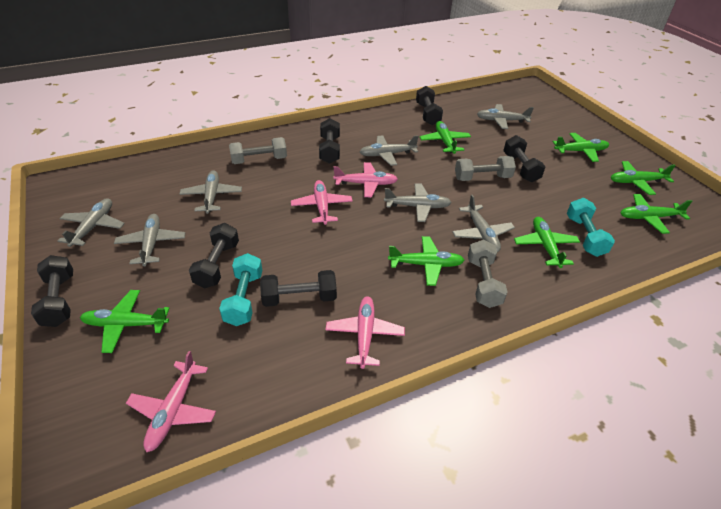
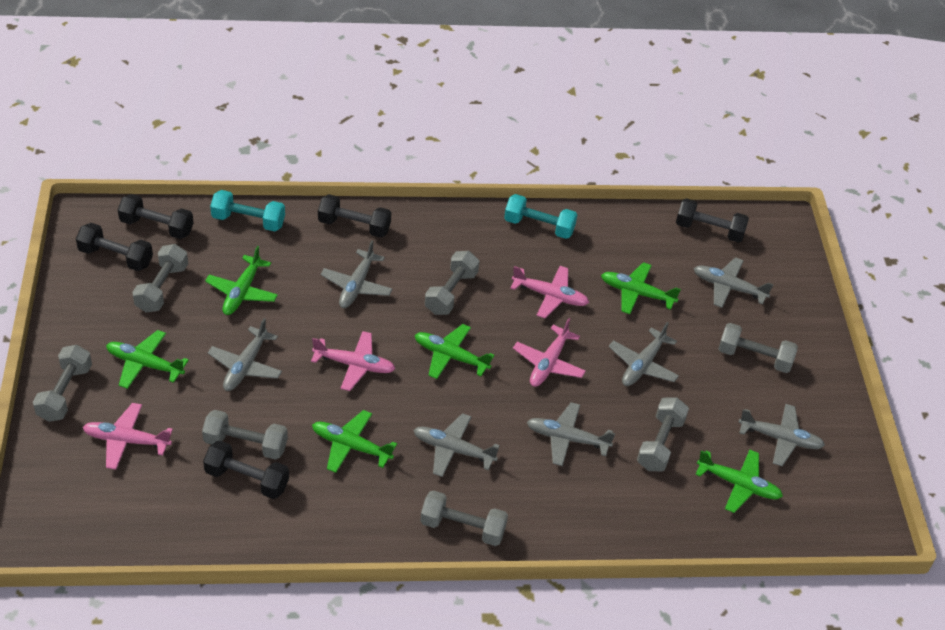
black dumbbell: 6 -> 5
green plane: 7 -> 6
grey dumbbell: 3 -> 7

